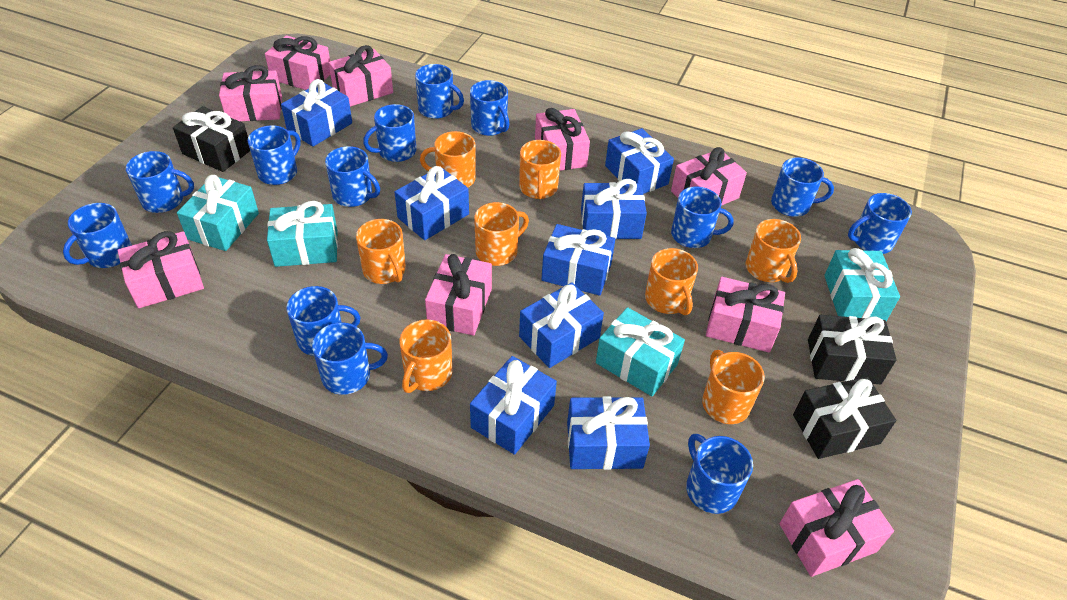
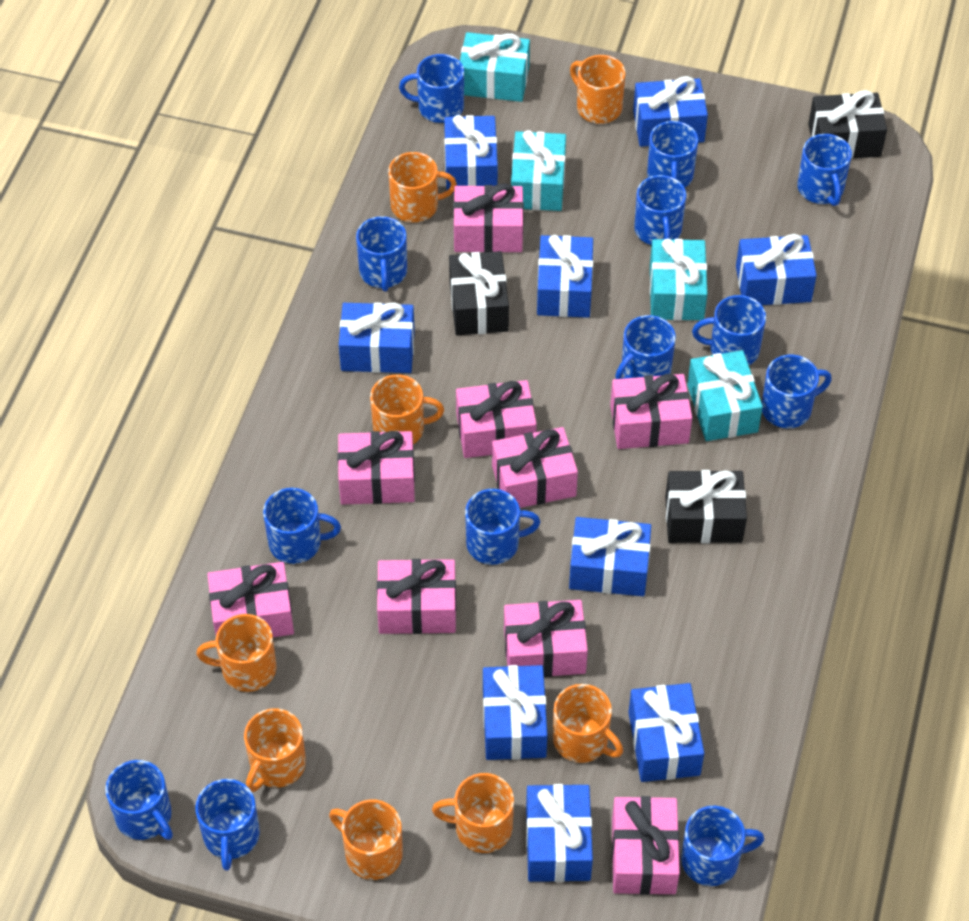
blue gift: 8 -> 9

